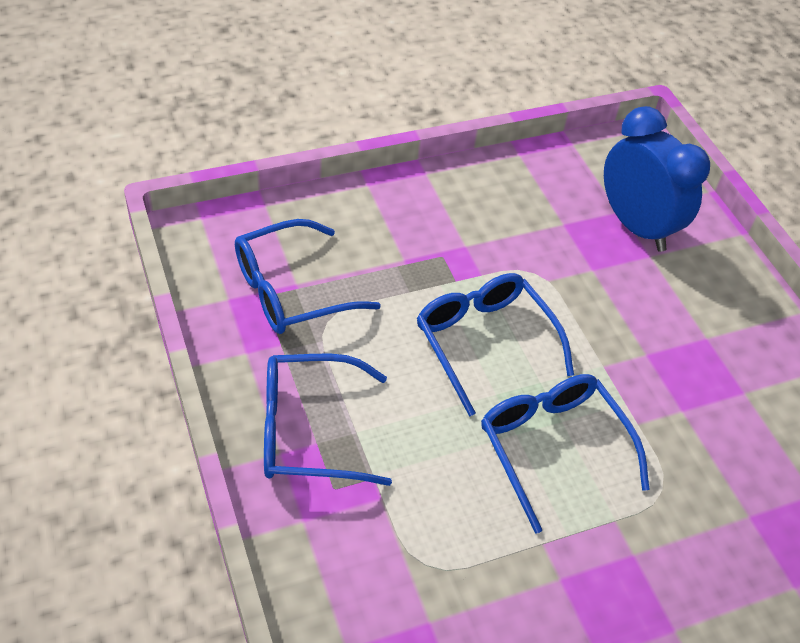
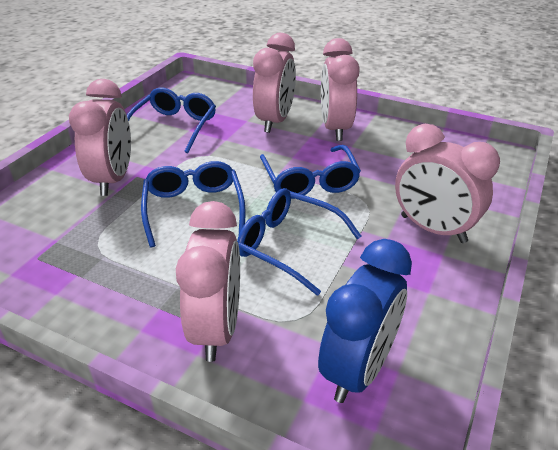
pink clock: 0 -> 5

